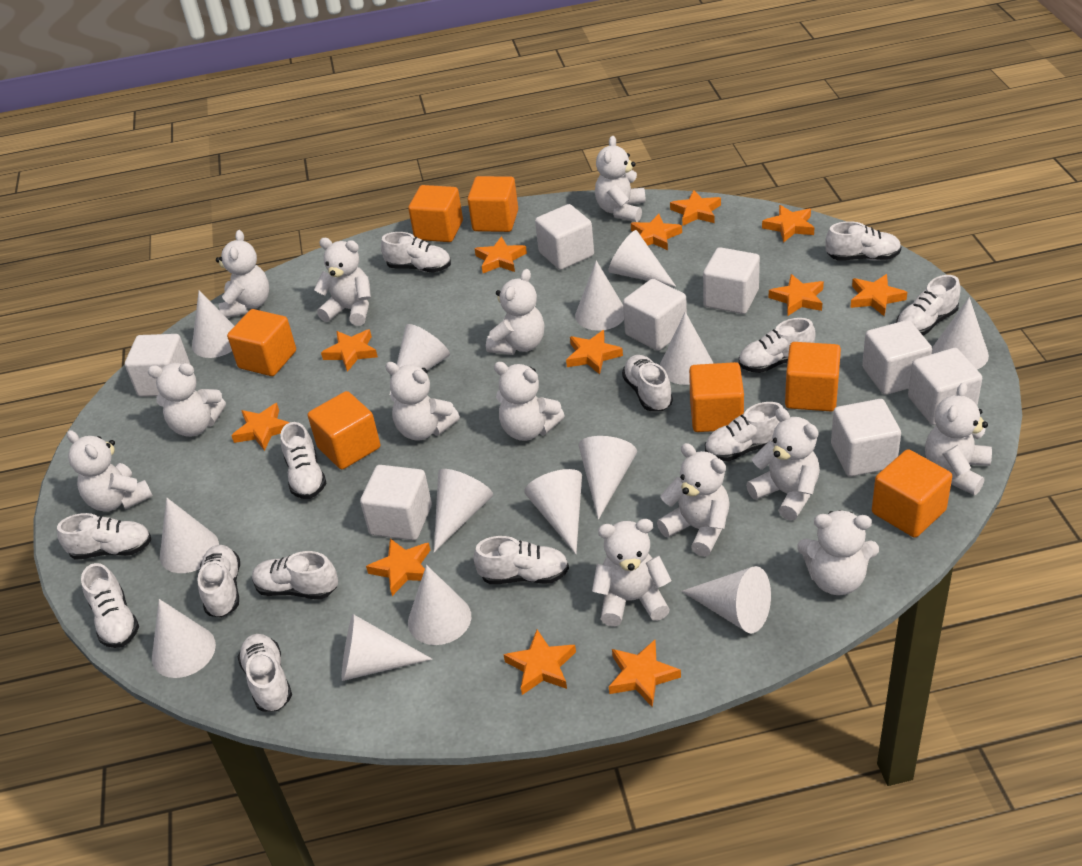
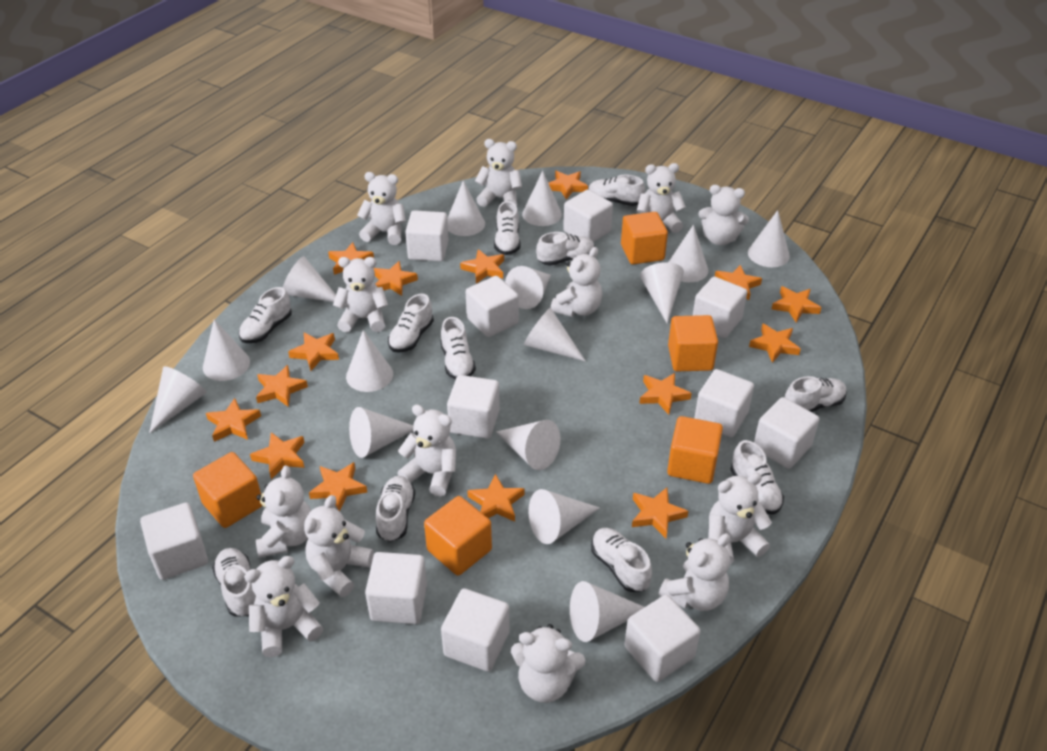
orange cube: 7 -> 5
orange star: 12 -> 15
white cone: 14 -> 15
white cube: 8 -> 11
white shoe: 13 -> 11

